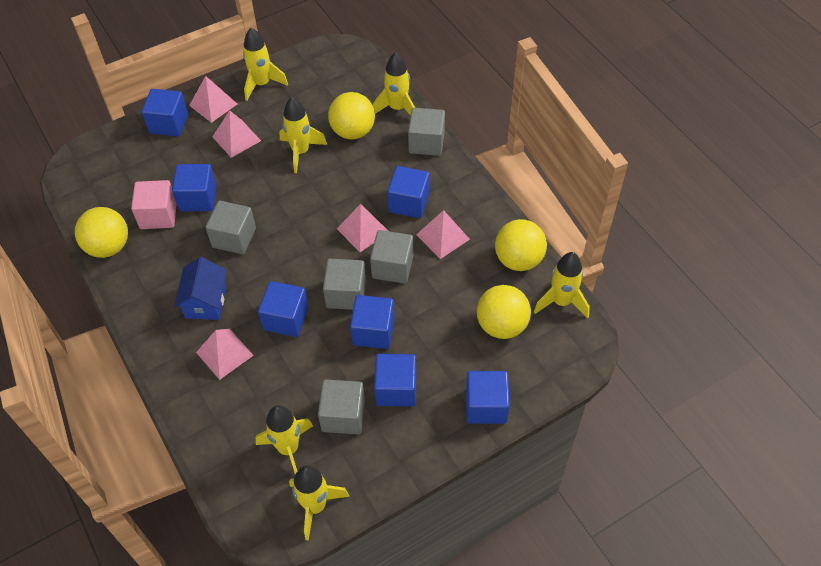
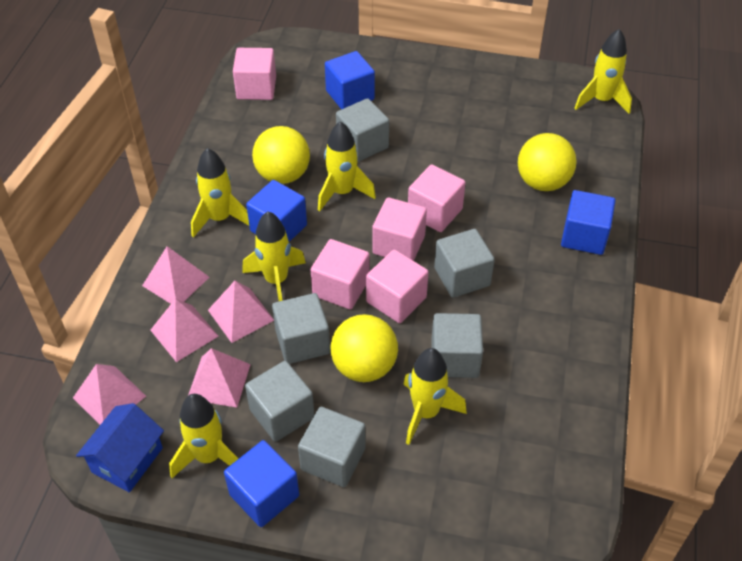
blue cube: 7 -> 4
grey cube: 5 -> 6
pink cube: 1 -> 5
yellow ball: 4 -> 3

